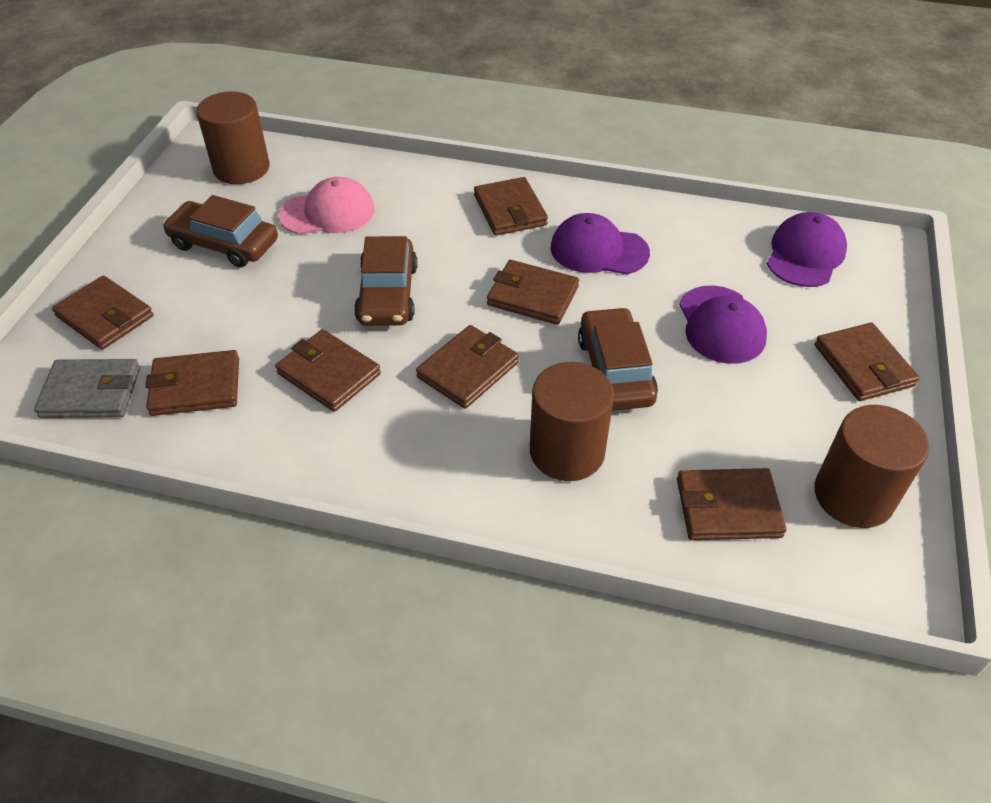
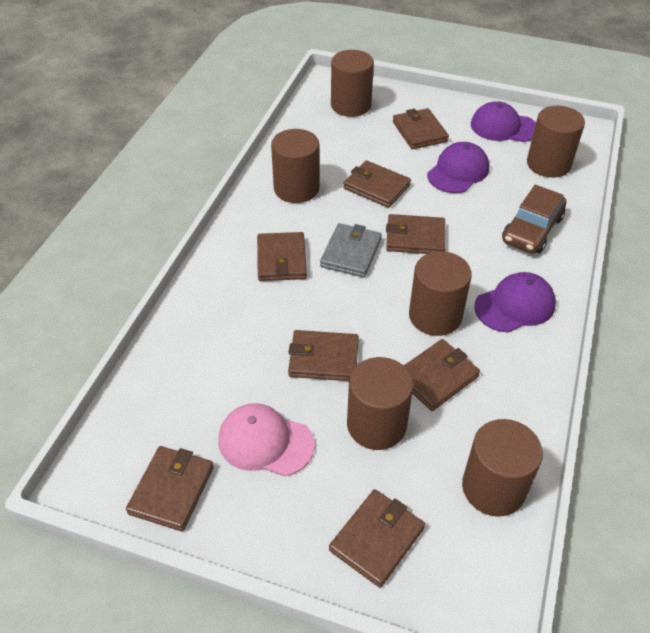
brown car: 3 -> 1
brown cylinder: 3 -> 6

